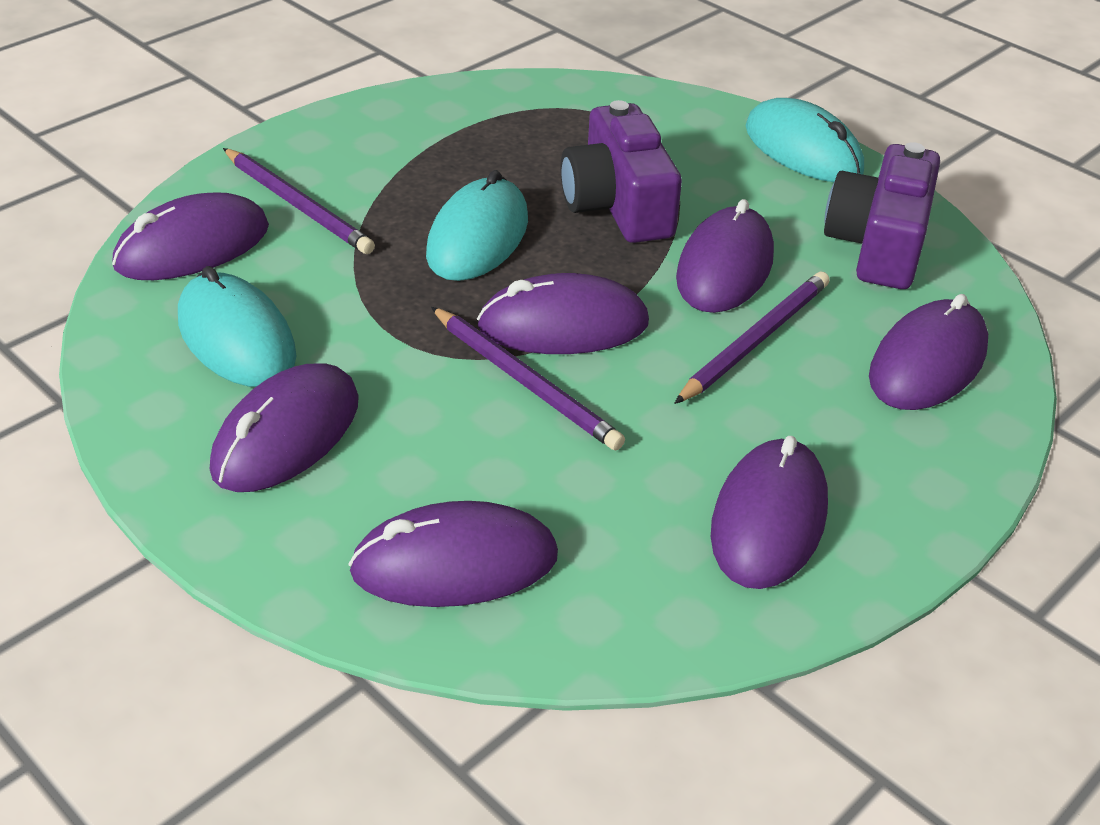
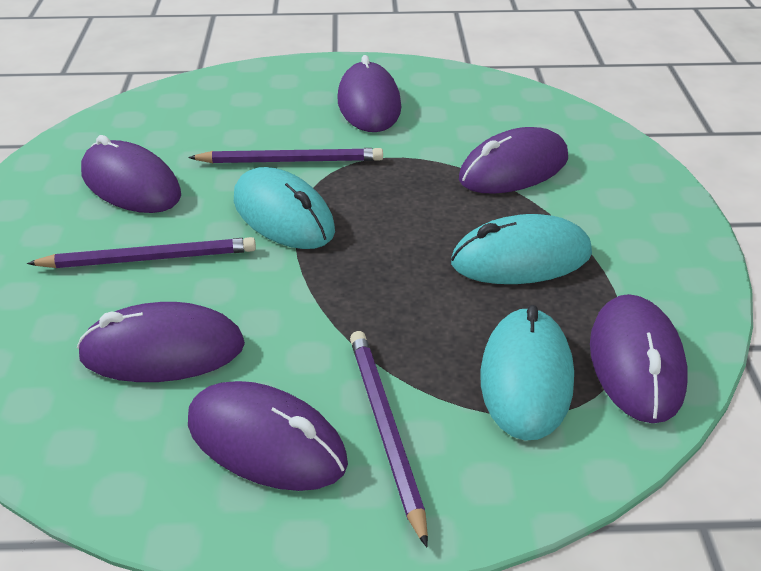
purple camera: 2 -> 0
purple mouse: 7 -> 6

